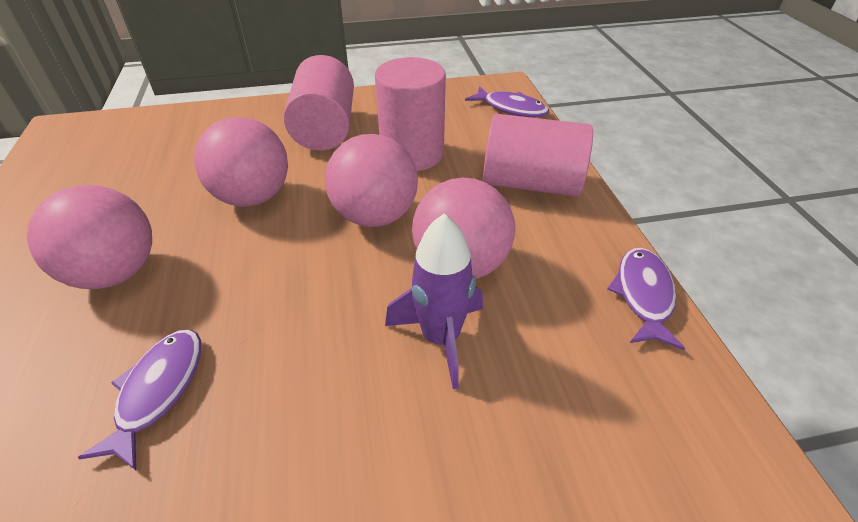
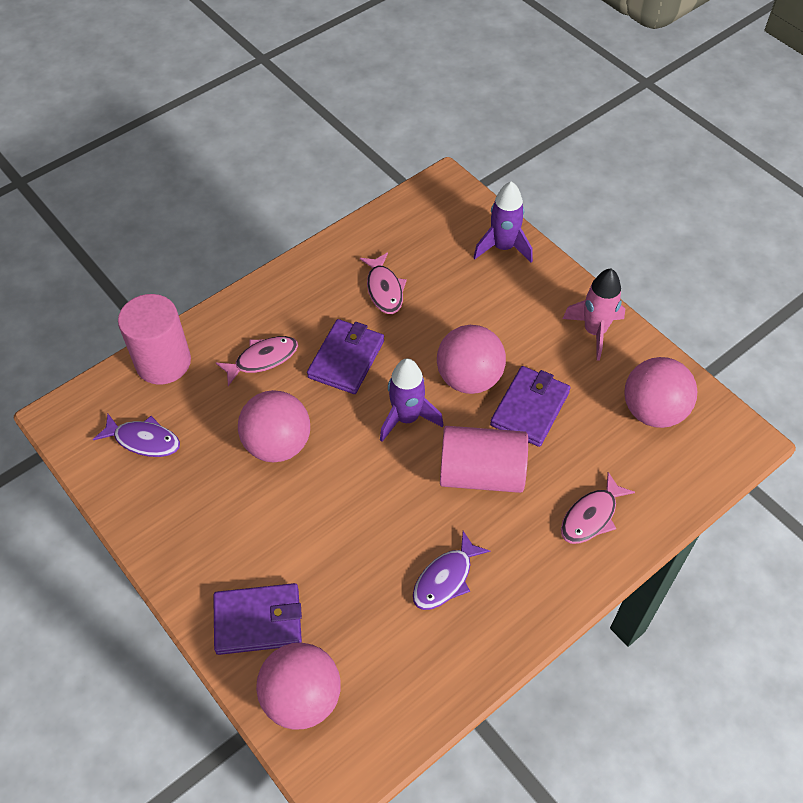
pink cylinder: 3 -> 2
pink fish: 0 -> 3
pink rocket: 0 -> 1
purple fish: 3 -> 2
purple rocket: 1 -> 2
purple wallet: 0 -> 3

